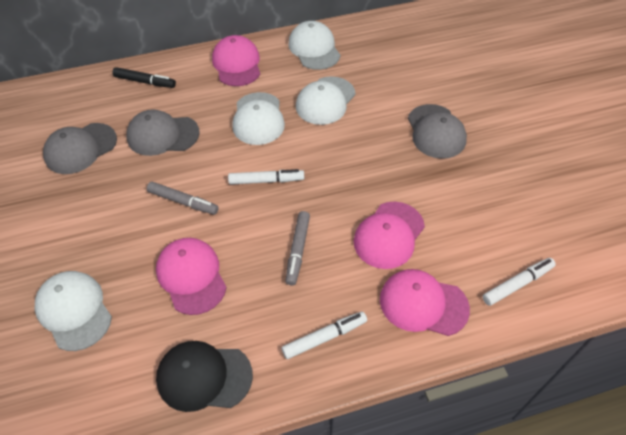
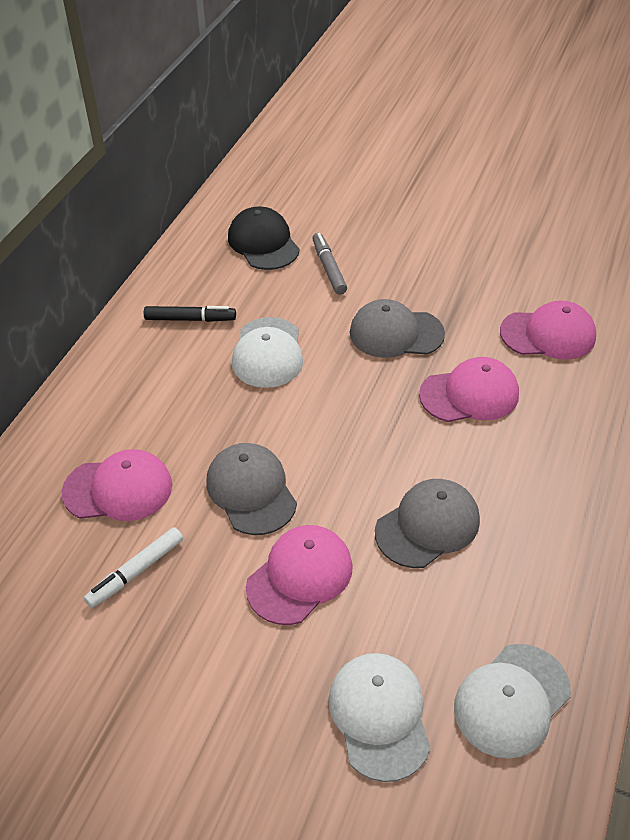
grey marker: 2 -> 1
white cap: 4 -> 3
white marker: 3 -> 1

